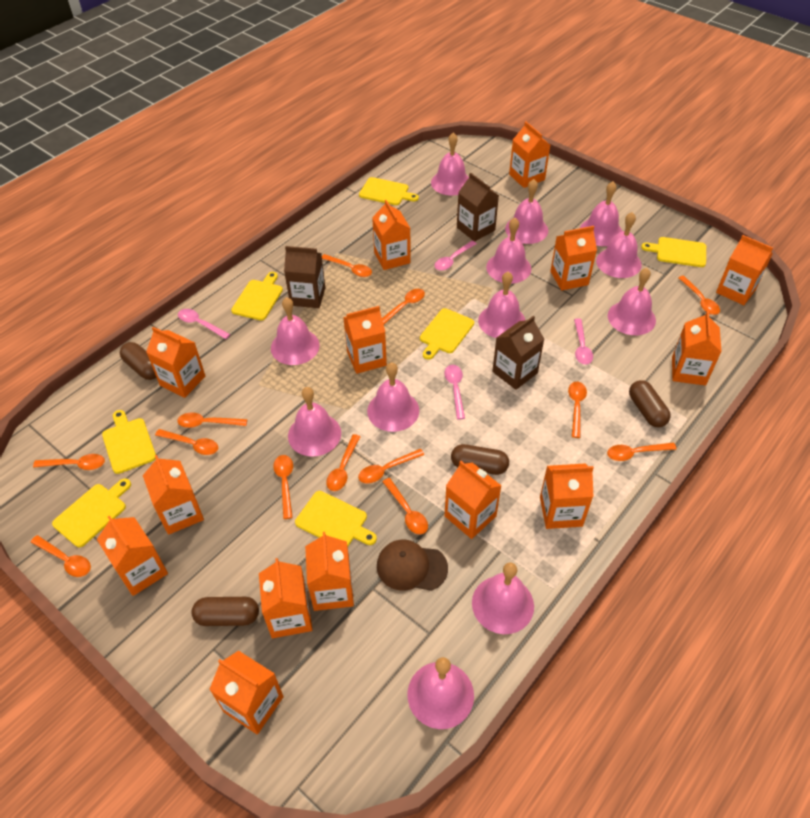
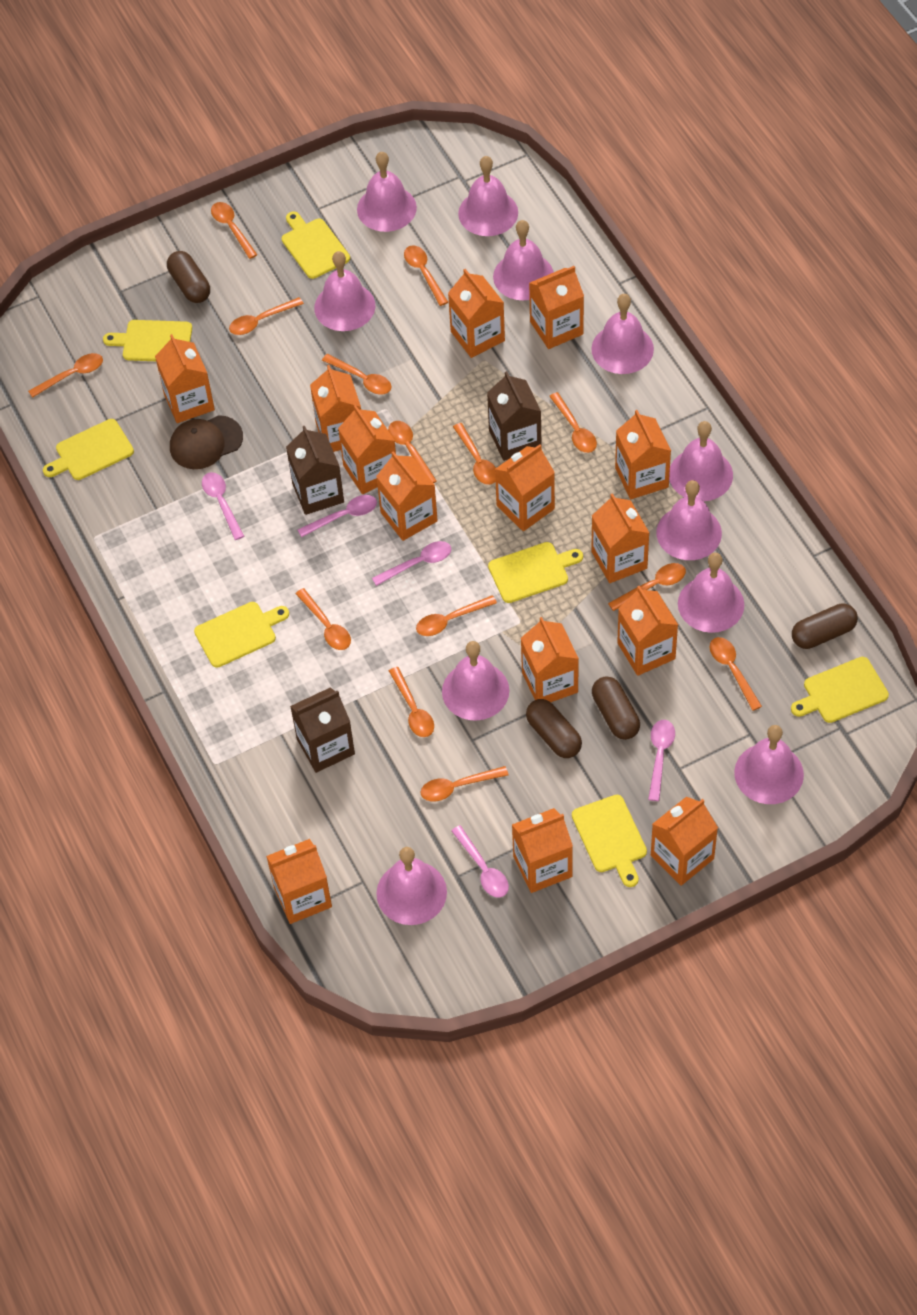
orange spoon: 13 -> 14
pink bell: 12 -> 11
pink spoon: 4 -> 5

